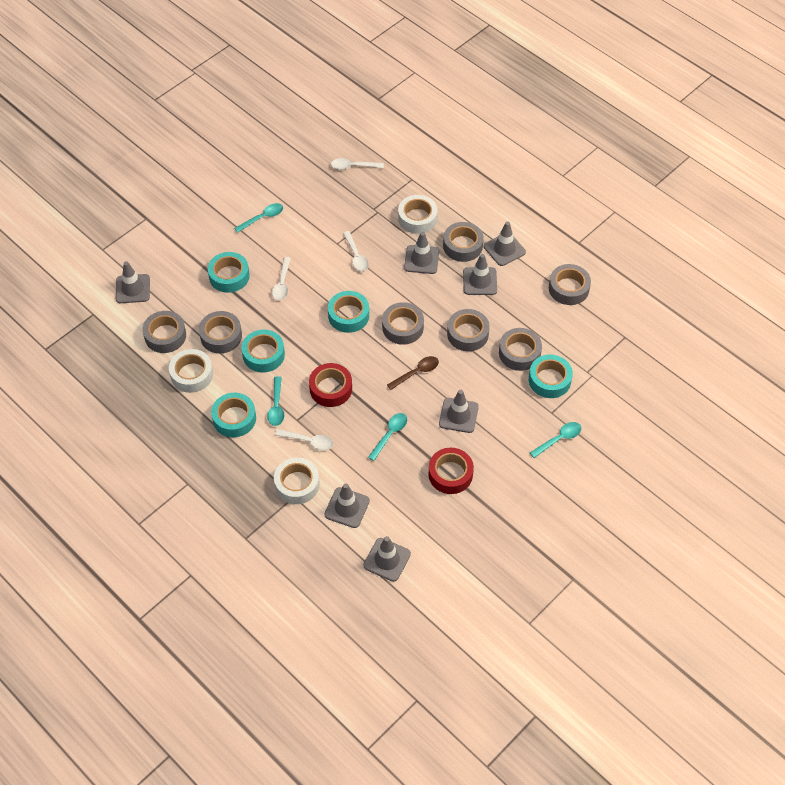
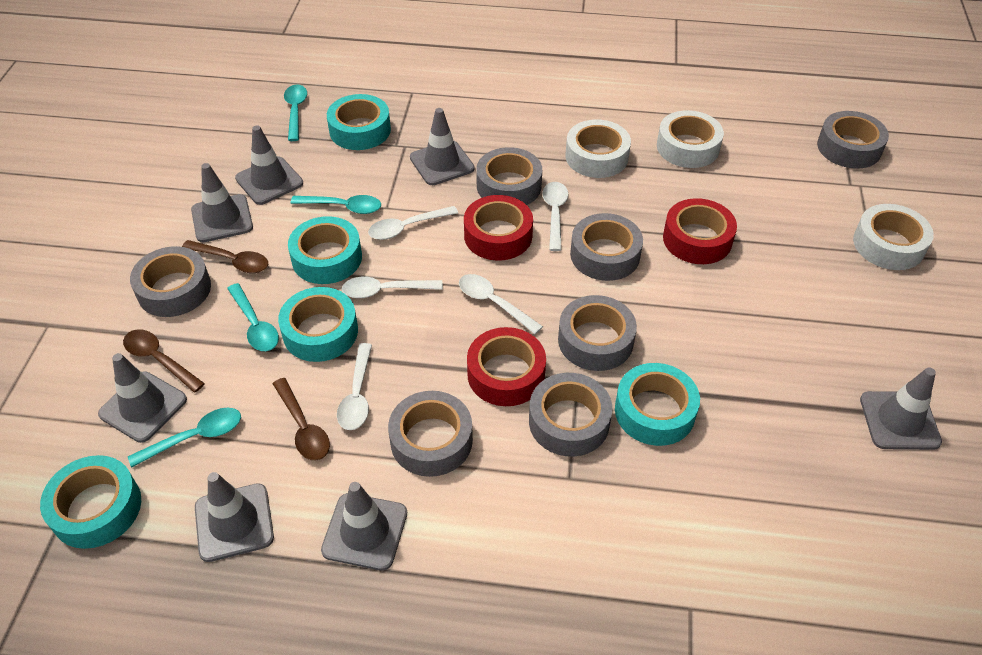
brown spoon: 1 -> 3
red tape: 2 -> 3
white spoon: 4 -> 5

